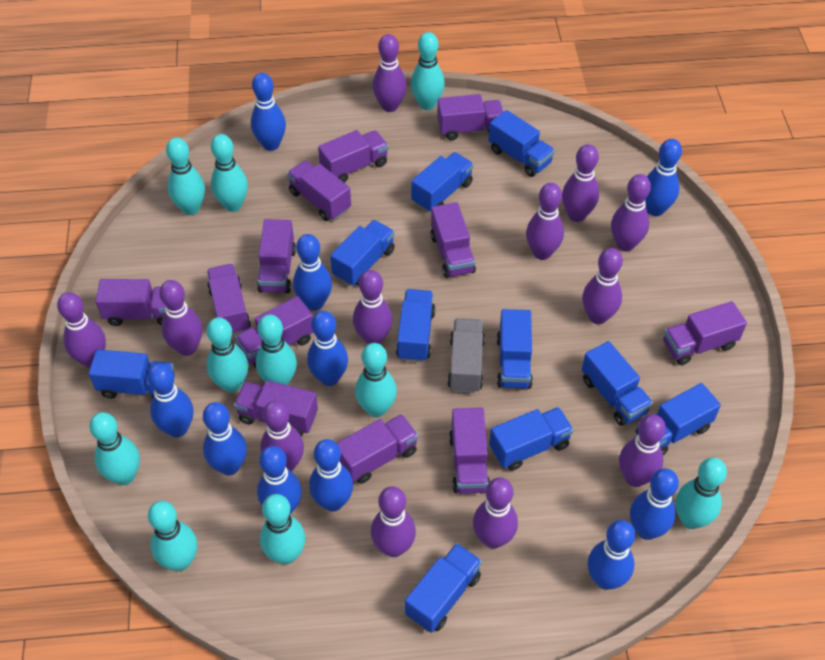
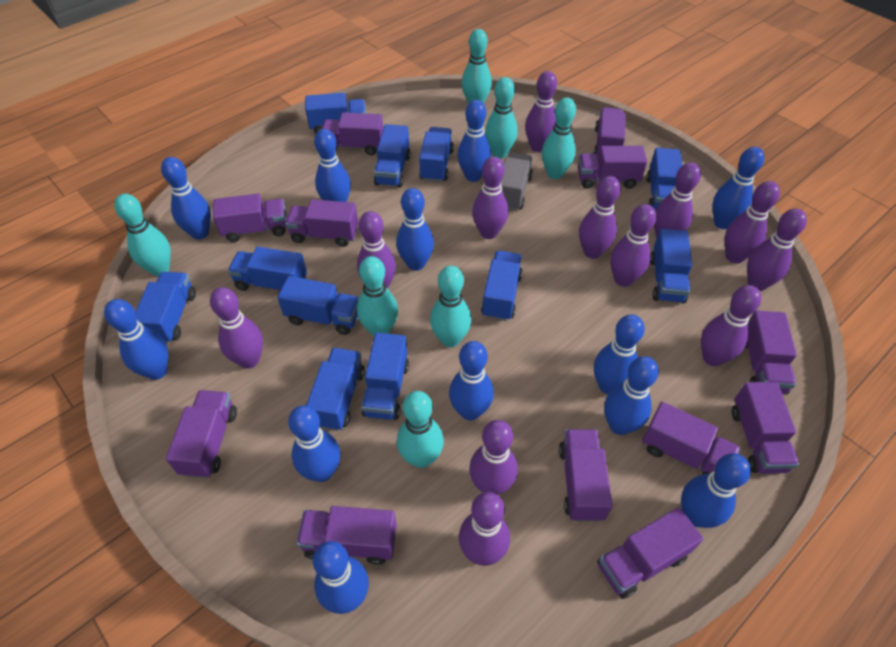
blue bowling pin: 10 -> 12
blue truck: 10 -> 11
turquoise bowling pin: 10 -> 7

